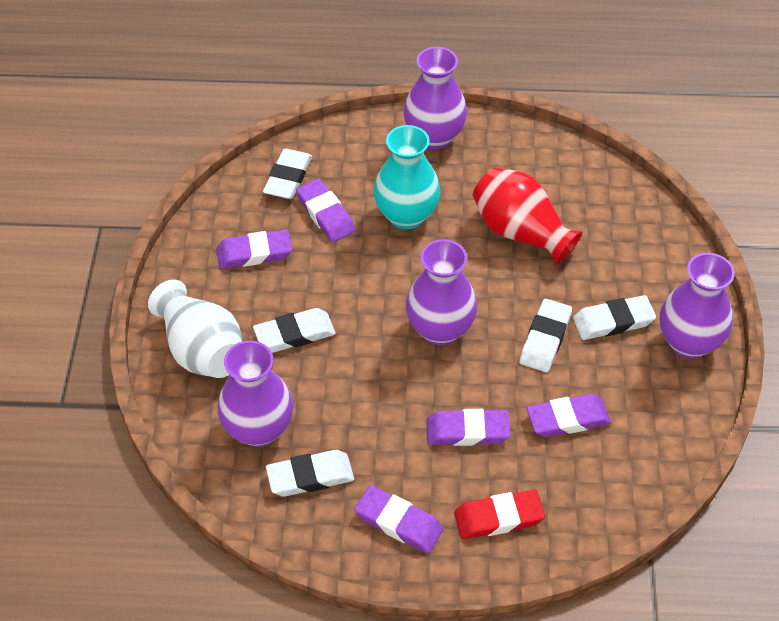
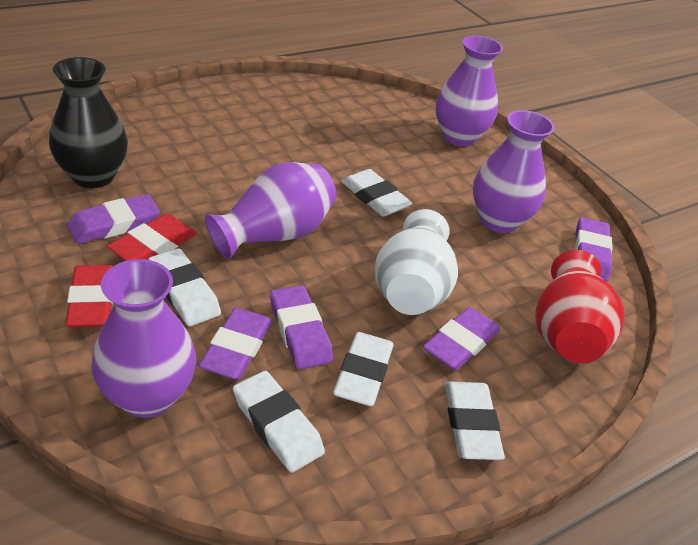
black vase: 0 -> 1
red eraser: 1 -> 2
turquoise vase: 1 -> 0

